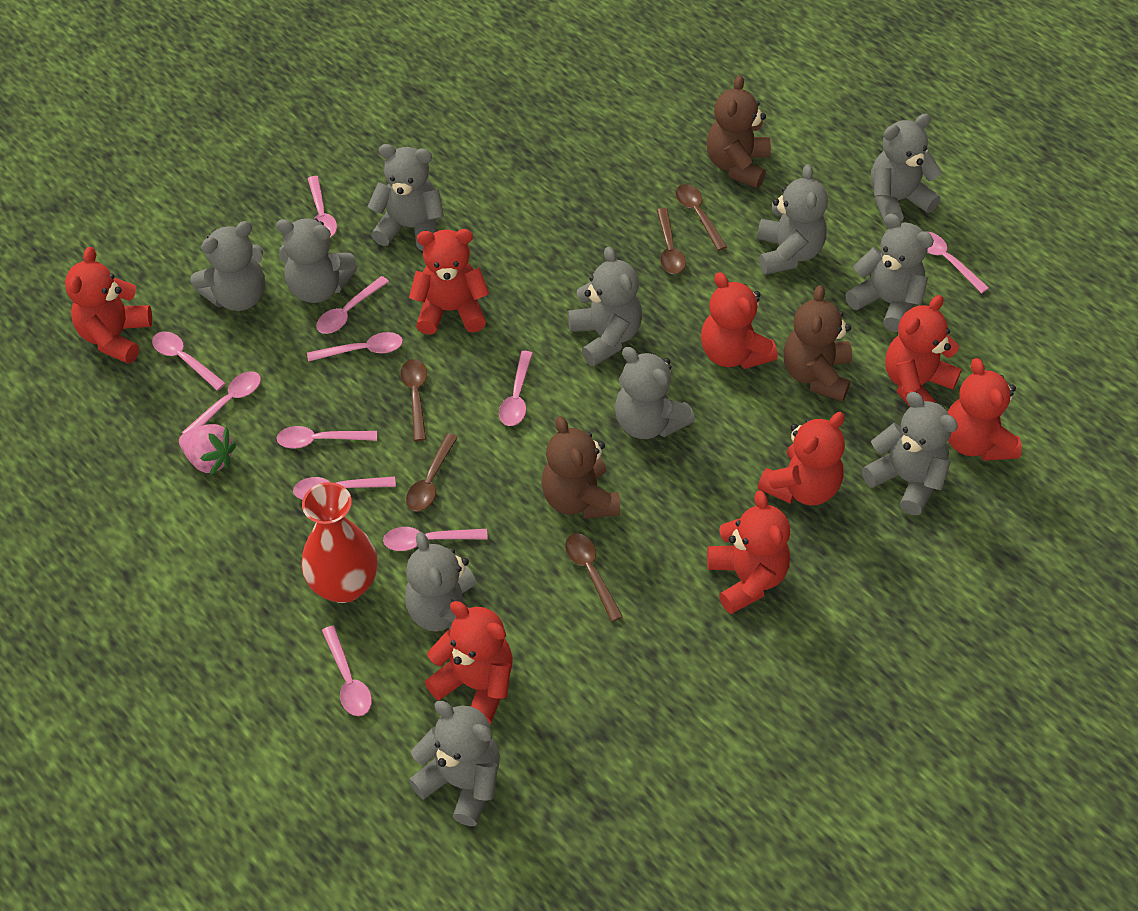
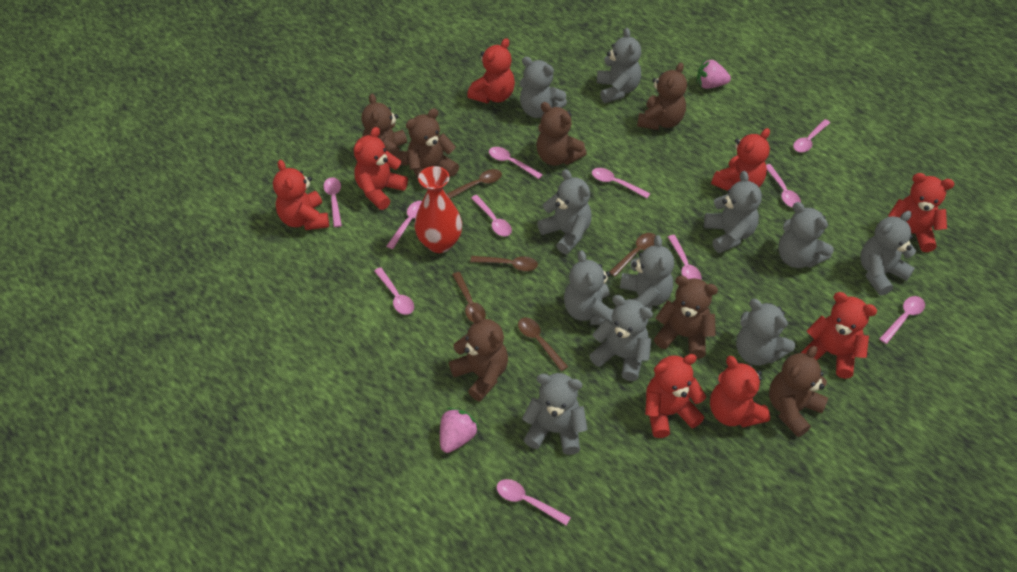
brown teddy bear: 3 -> 7
pink strawberry: 1 -> 2

